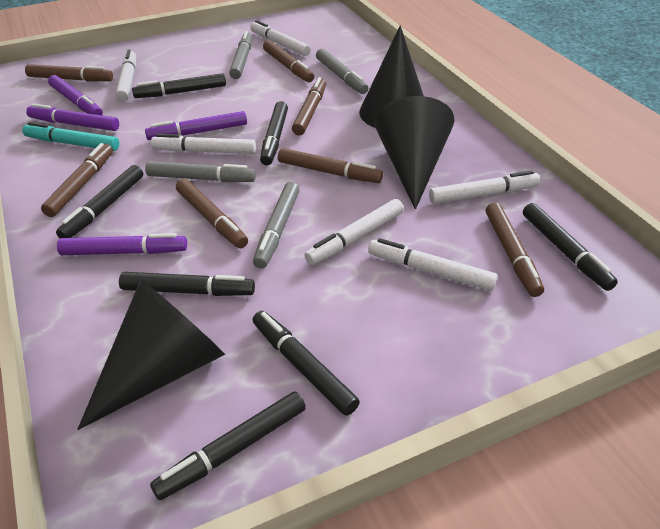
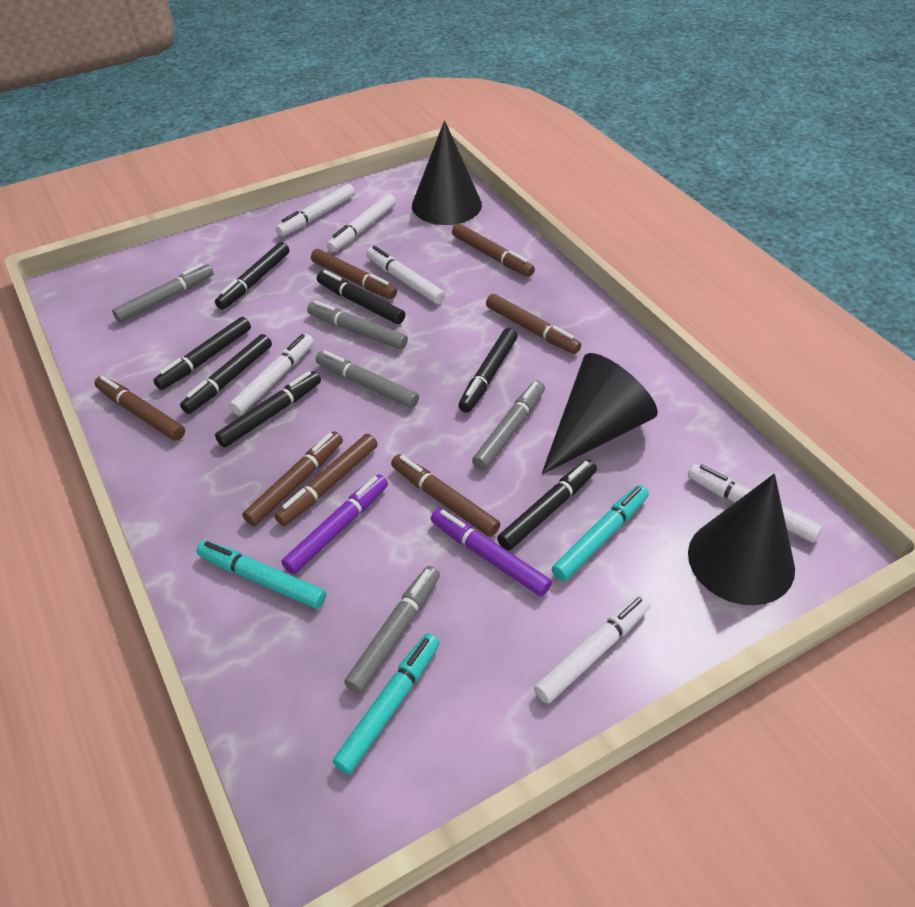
grey marker: 4 -> 5
purple marker: 4 -> 2
turquoise marker: 1 -> 3

